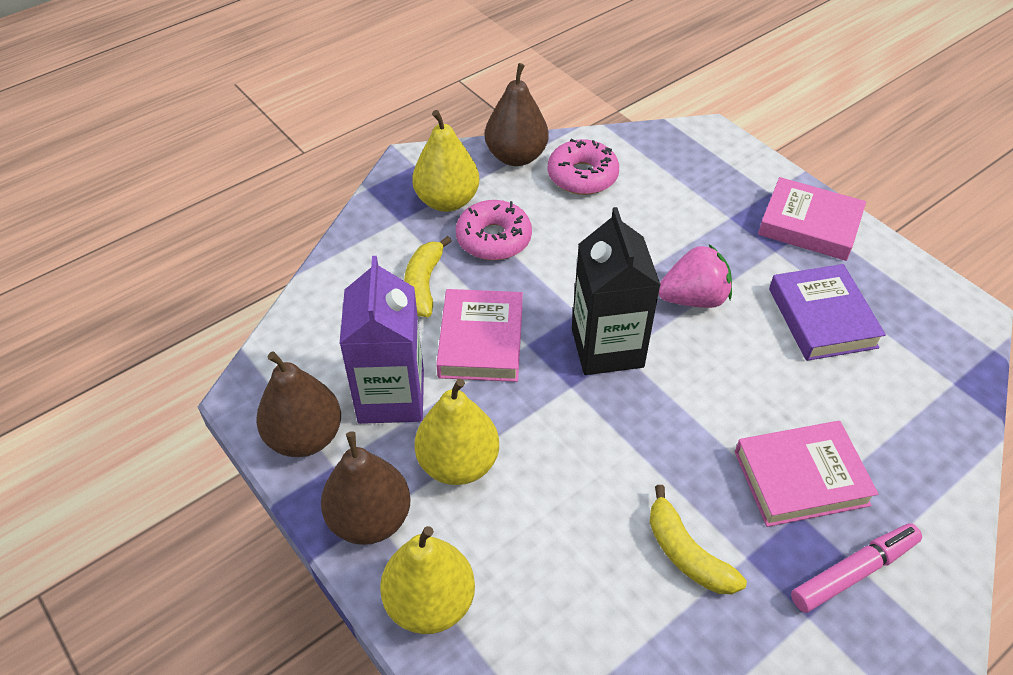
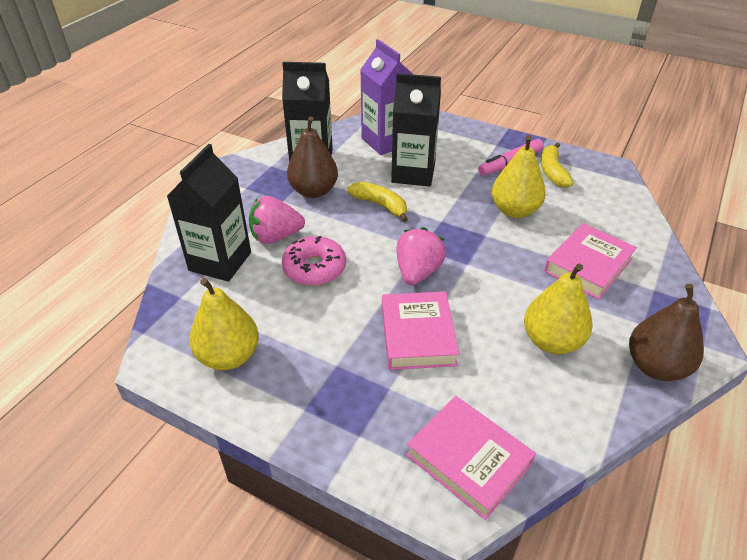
black carton: 1 -> 3
brown pear: 3 -> 2
pink donut: 2 -> 1
pink strawberry: 1 -> 2
purple book: 1 -> 0

